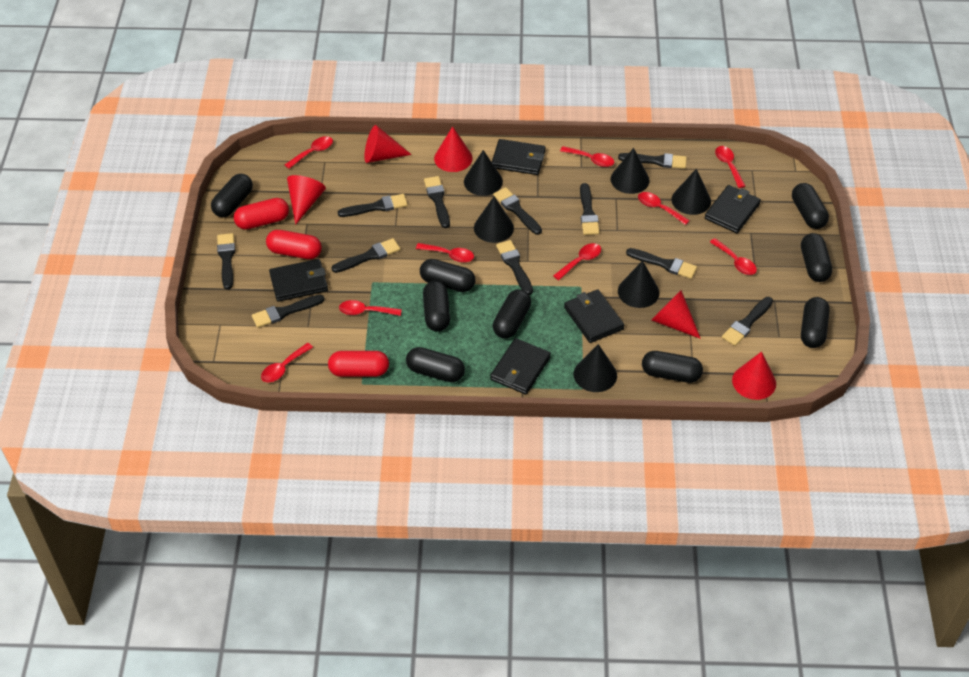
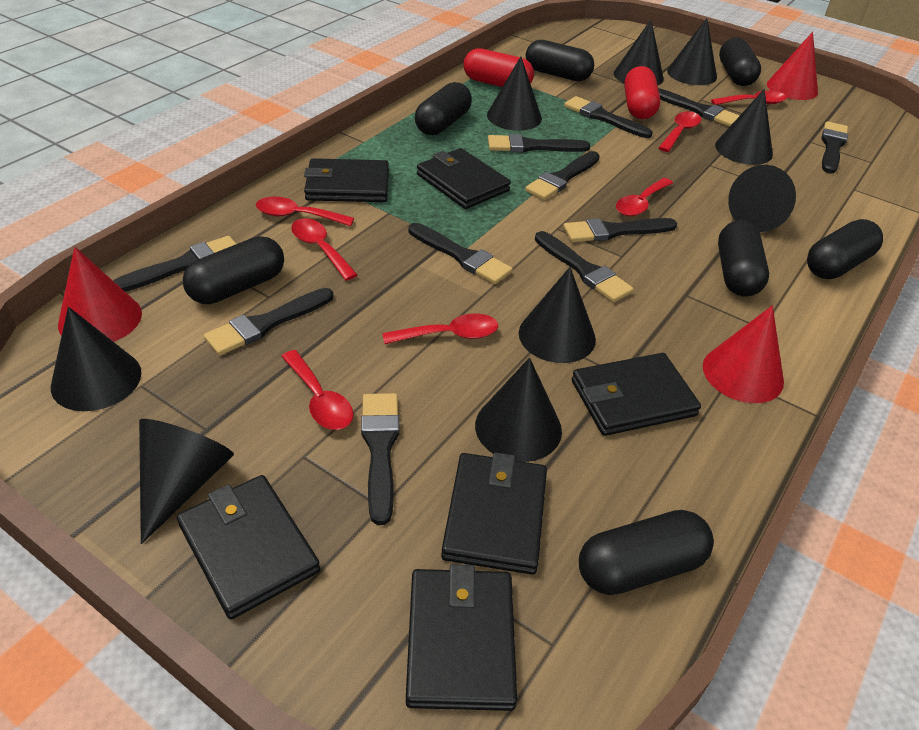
black capsule: 9 -> 7
black cone: 6 -> 9
black wallet: 5 -> 6
red capsule: 3 -> 2
red cone: 5 -> 3
red spoon: 9 -> 7

